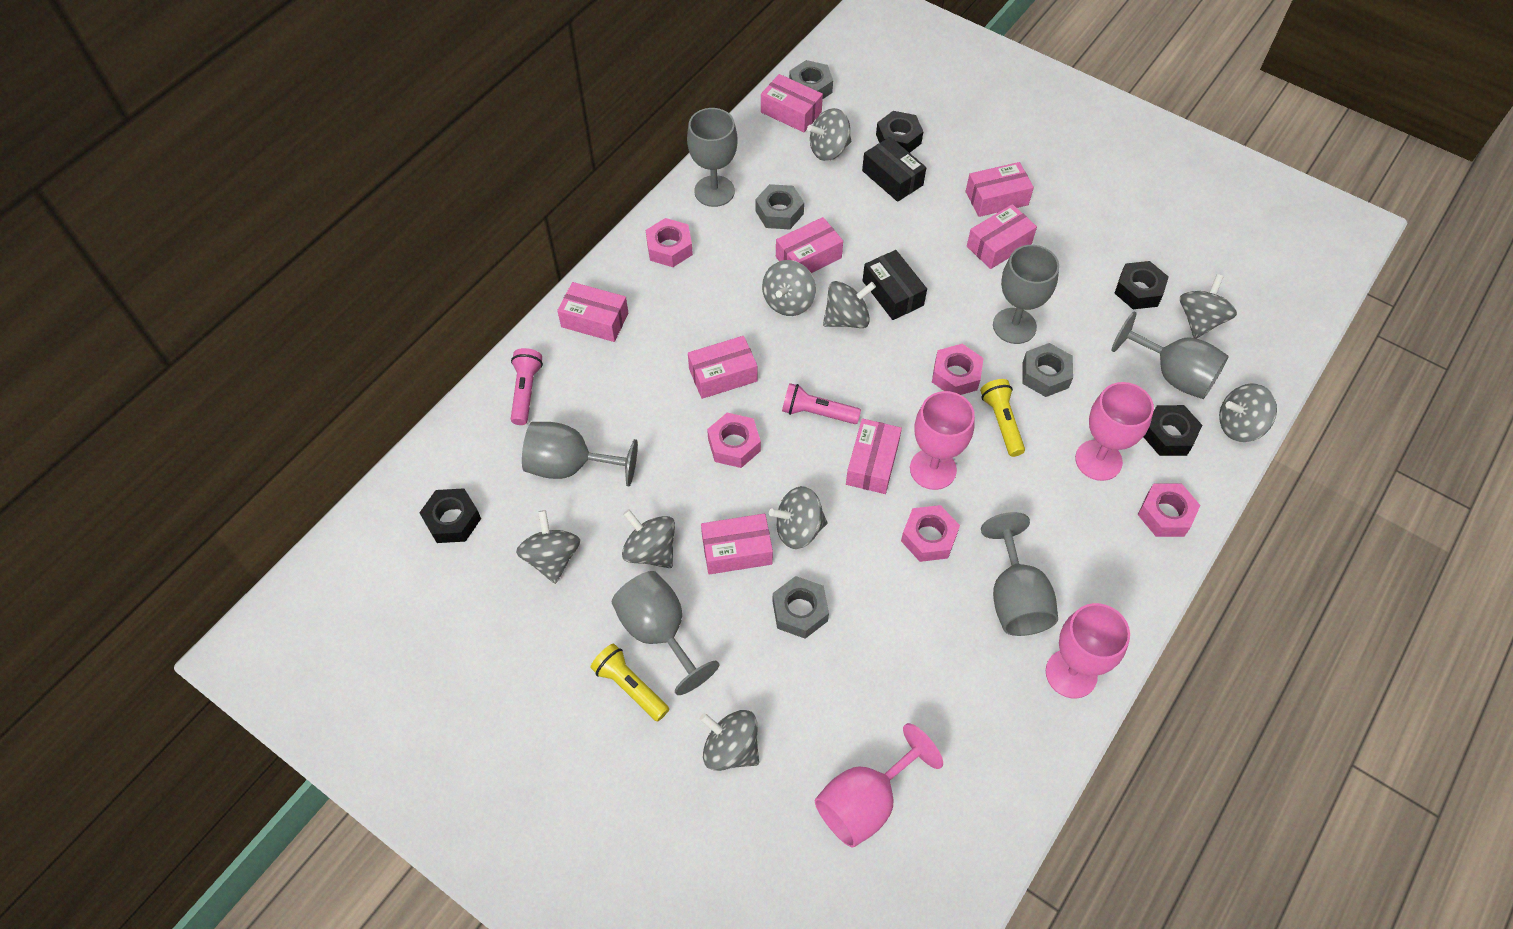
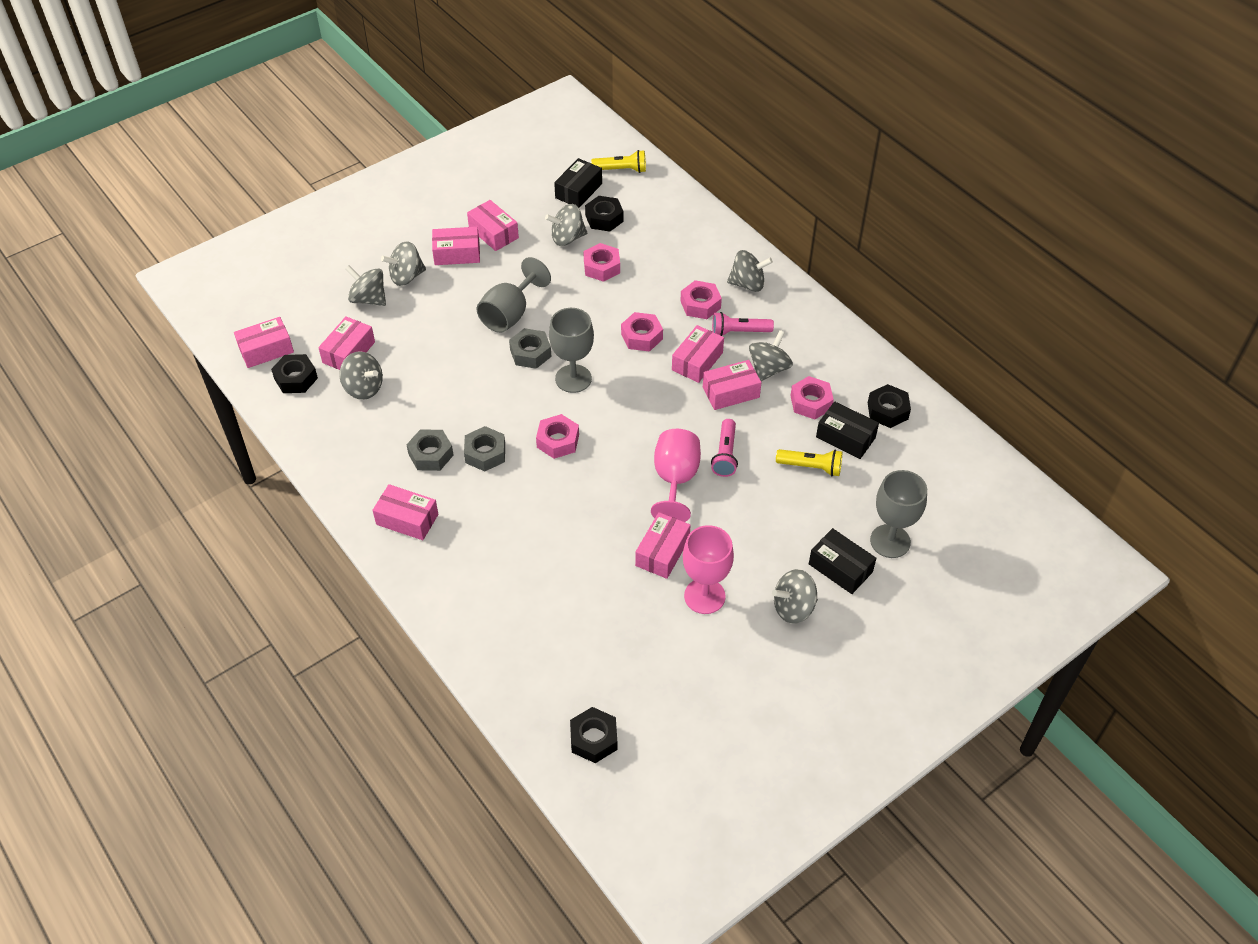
black box: 2 -> 3
grey goblet: 6 -> 3
grey nut: 4 -> 3
grey spinning top: 9 -> 7
pink goblet: 4 -> 2

